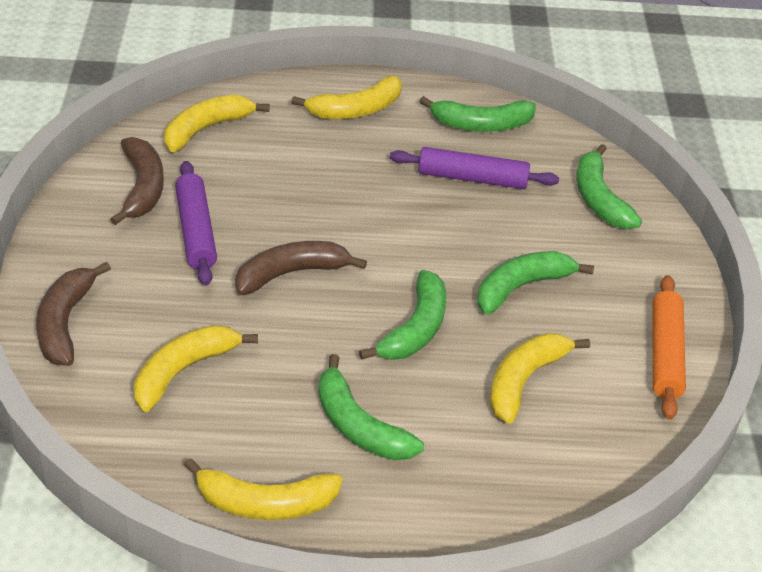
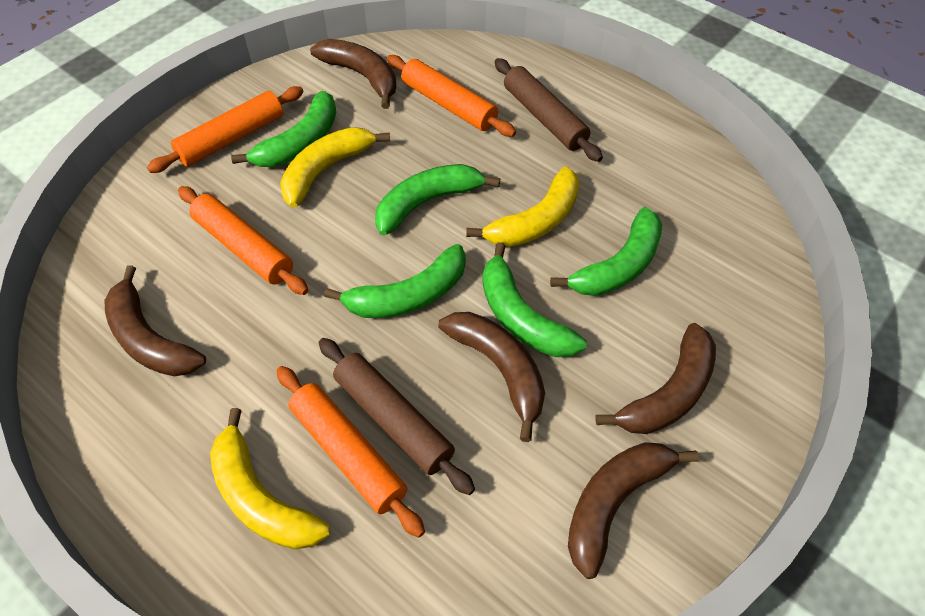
brown banana: 3 -> 5
brown rolling pin: 0 -> 2
orange rolling pin: 1 -> 4
purple rolling pin: 2 -> 0
yellow banana: 5 -> 3

